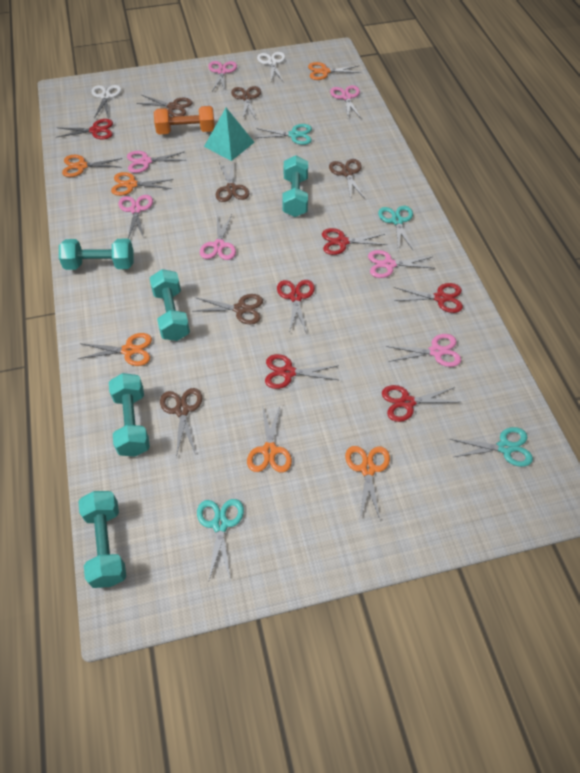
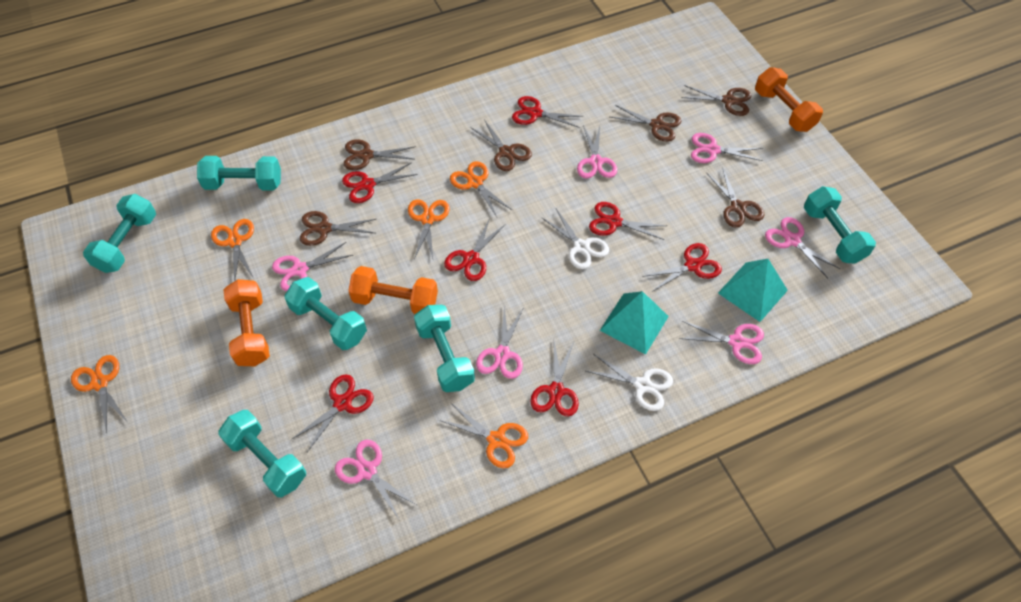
orange dumbbell: 1 -> 3
orange scissors: 6 -> 5
red scissors: 6 -> 7
turquoise dumbbell: 5 -> 6
turquoise pyramid: 1 -> 2
turquoise scissors: 4 -> 0

